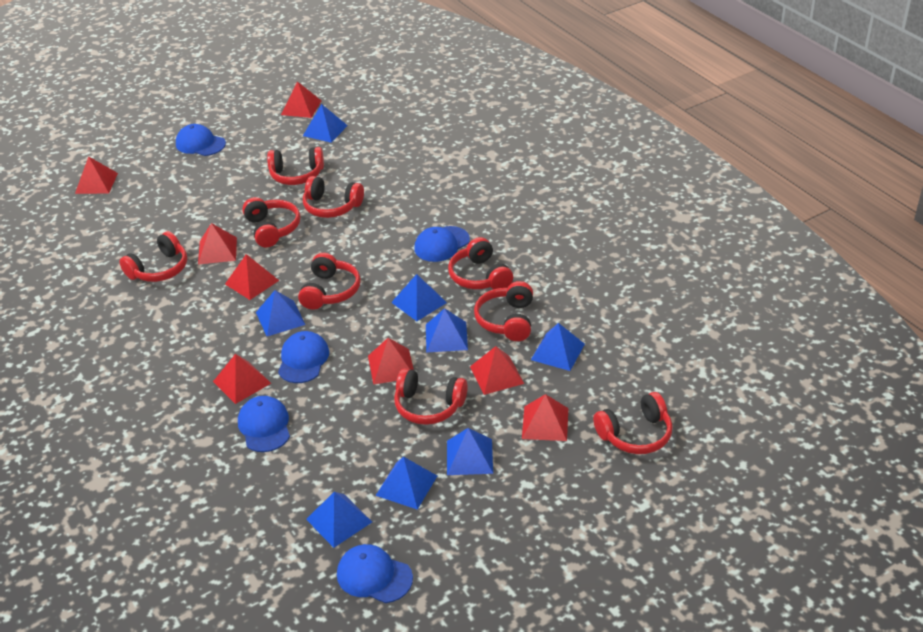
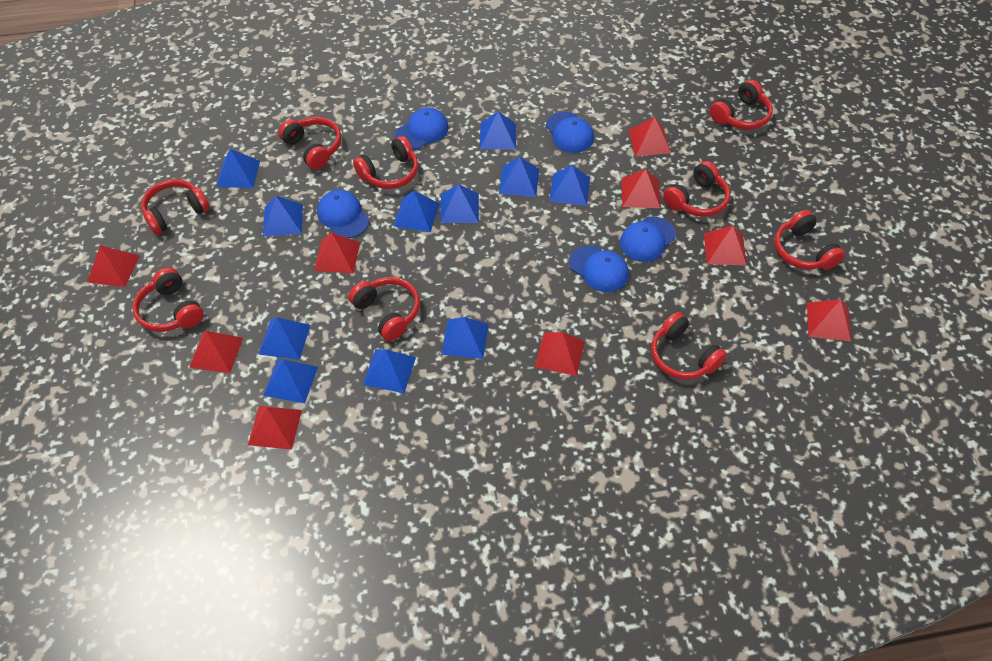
blue pyramid: 8 -> 11
red pyramid: 8 -> 9

